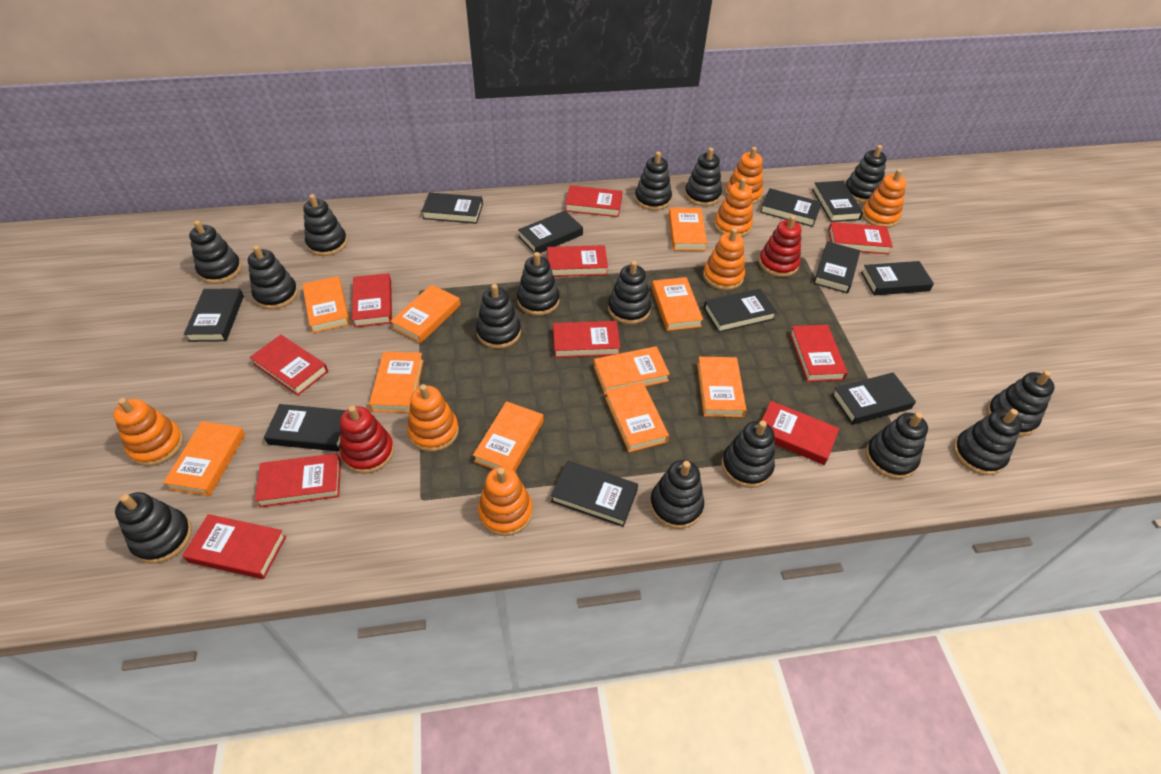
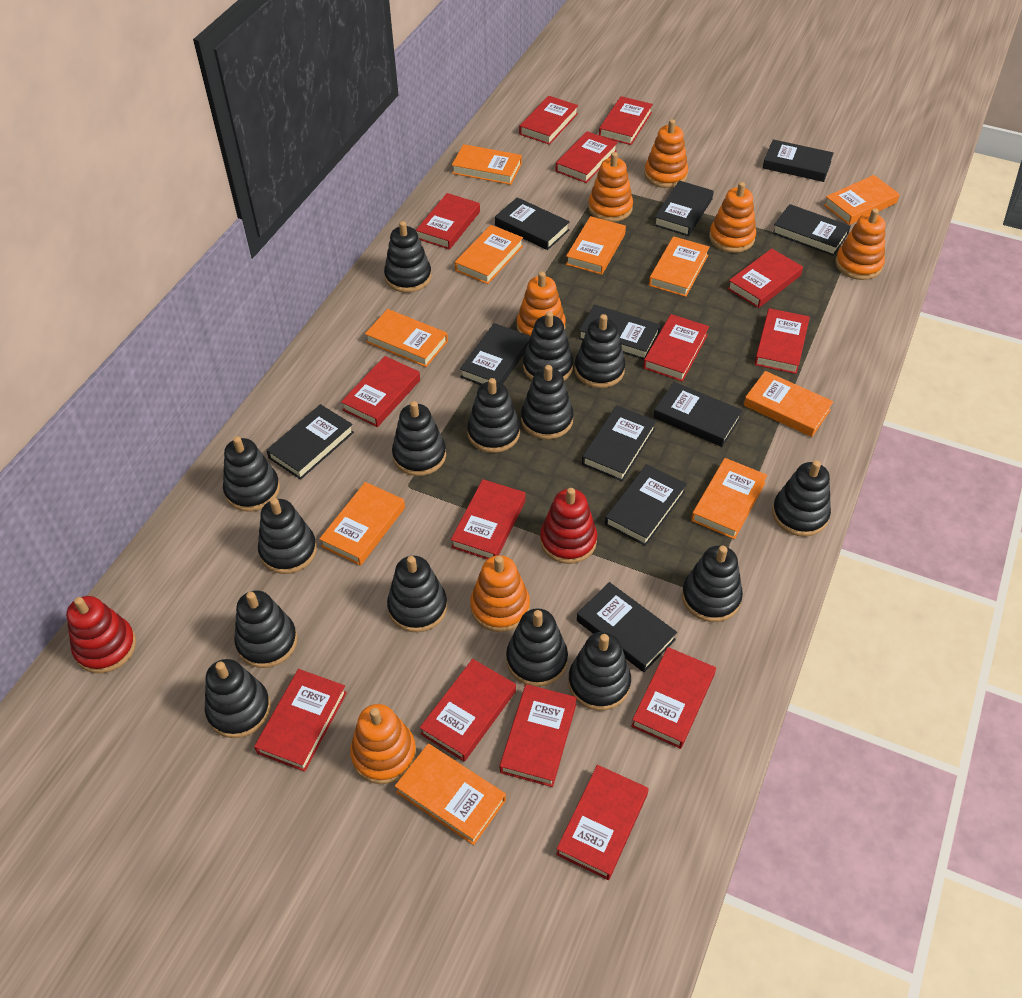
red book: 10 -> 14

